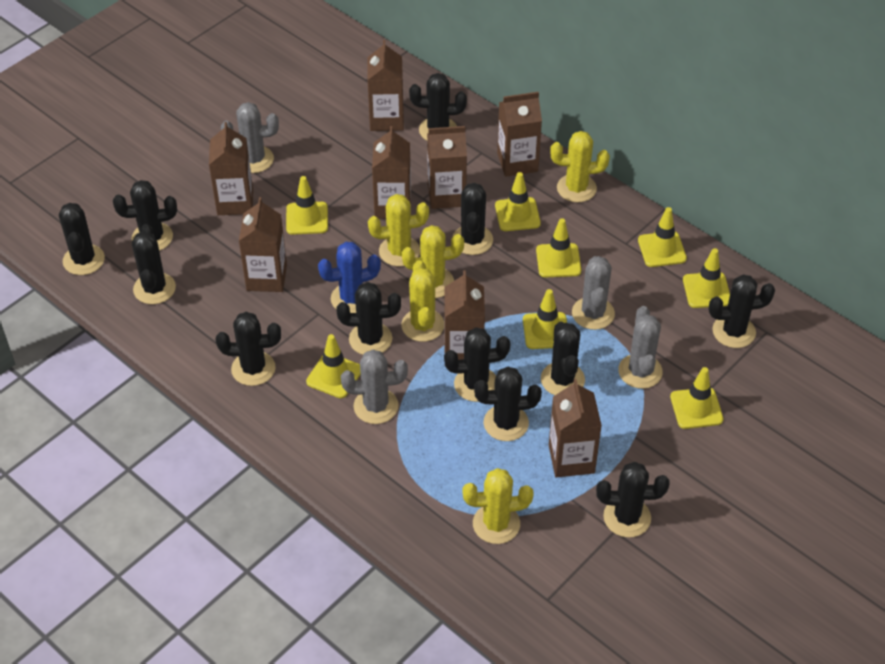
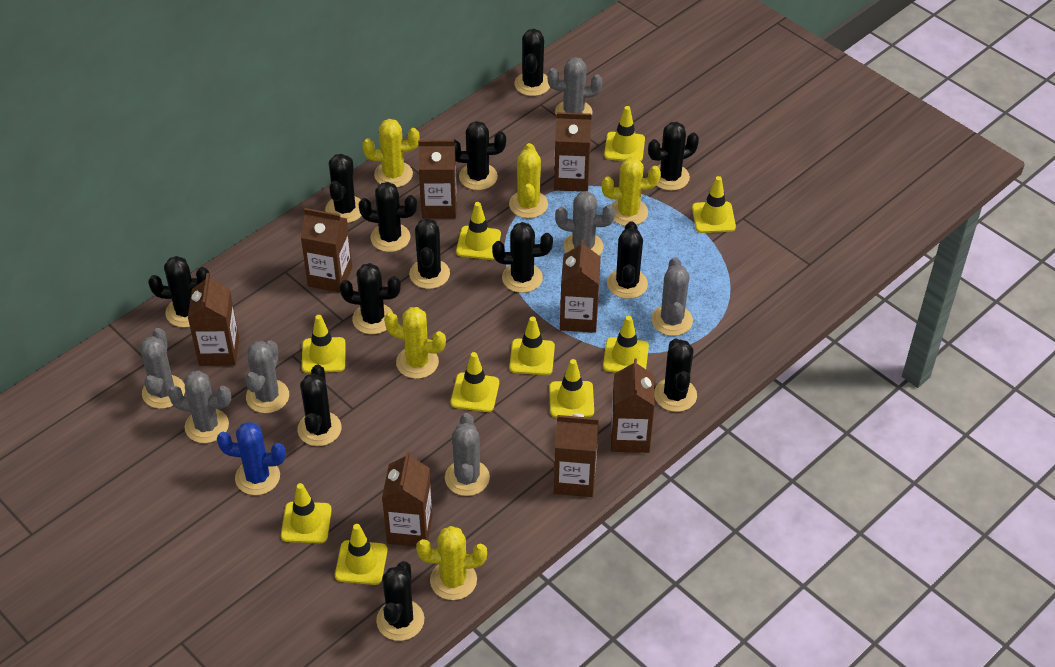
black cactus: 12 -> 13
grey cactus: 4 -> 7
yellow traffic cone: 8 -> 10

